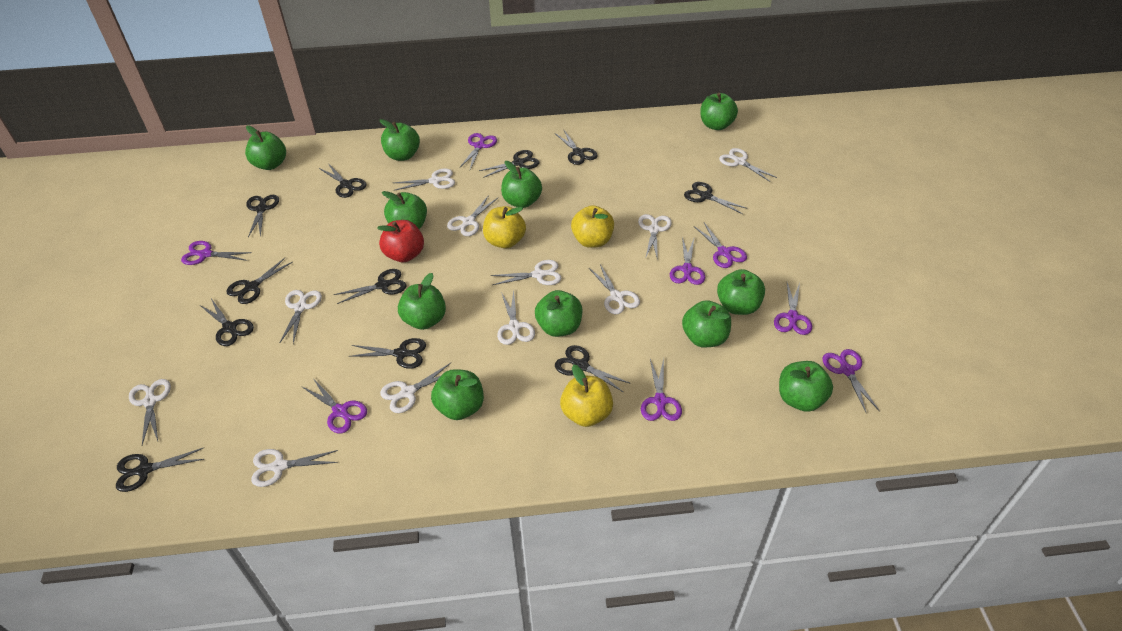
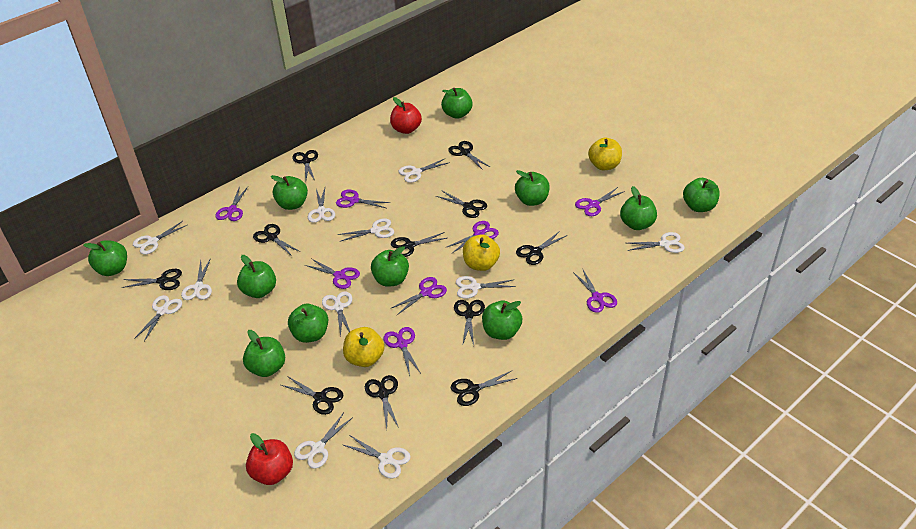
red apple: 1 -> 2

